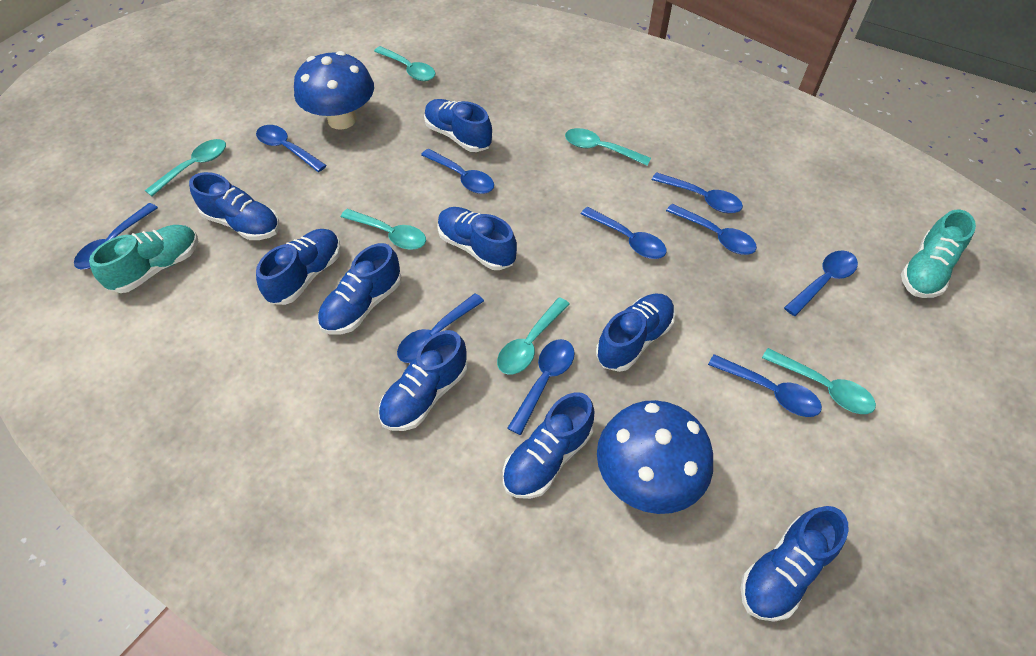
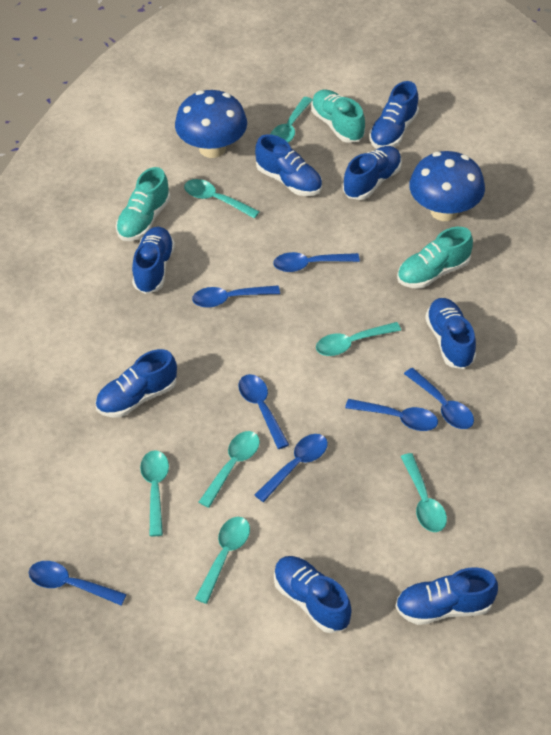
blue shoe: 9 -> 8
blue spoon: 10 -> 7
turquoise shoe: 2 -> 3
turquoise spoon: 6 -> 7

